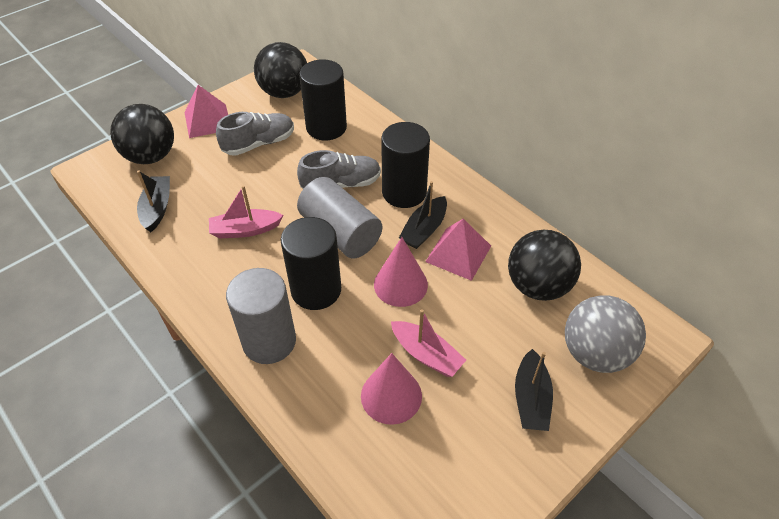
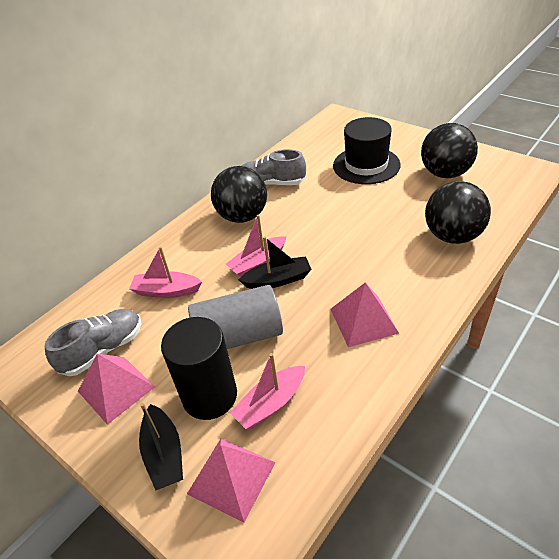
black boat: 3 -> 2
black cylinder: 3 -> 1
black hat: 0 -> 1
grey ball: 1 -> 0
grey cylinder: 2 -> 1
pink boat: 2 -> 3
pink cone: 2 -> 0
pink pyramid: 2 -> 3

